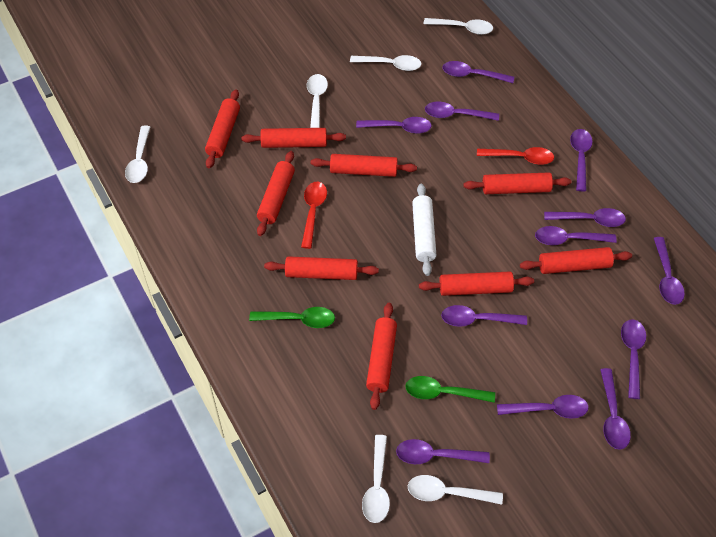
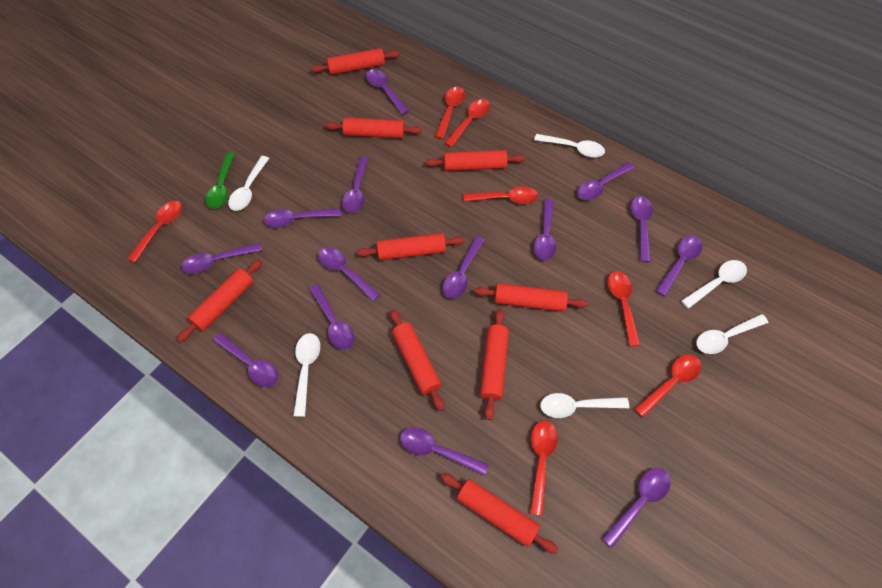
green spoon: 2 -> 1
purple spoon: 12 -> 14
red spoon: 2 -> 7
white rolling pin: 1 -> 0

